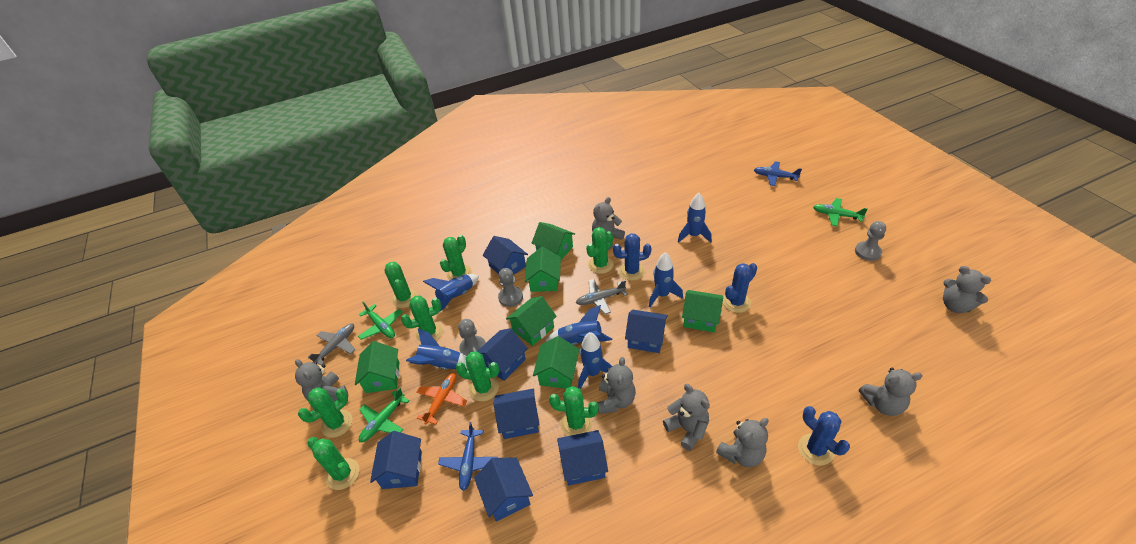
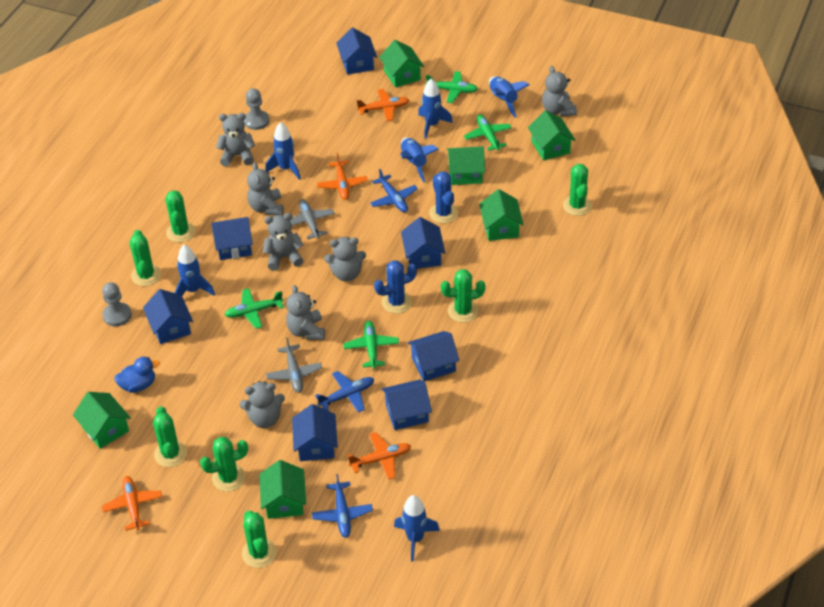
blue cactus: 3 -> 2
blue duck: 0 -> 1
blue plane: 2 -> 3
green cactus: 8 -> 7
green plane: 3 -> 4
grey pawn: 3 -> 2
orange plane: 1 -> 4

